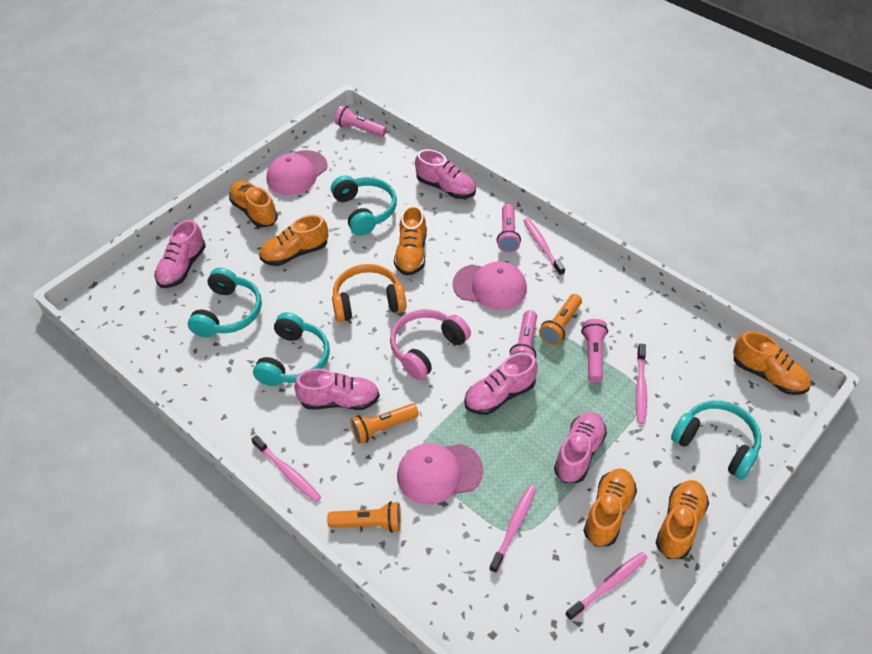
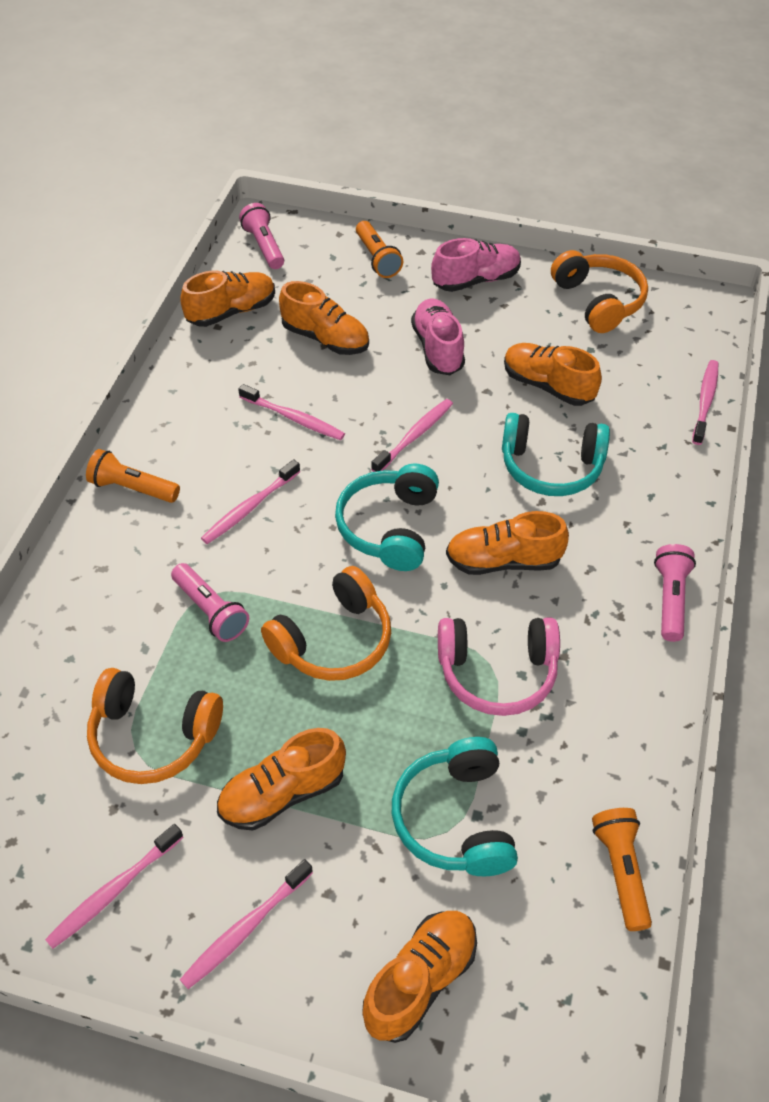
orange headphones: 1 -> 3
pink cap: 3 -> 0
pink flashlight: 4 -> 3
pink shoe: 5 -> 2
pink toothbrush: 5 -> 6
turquoise headphones: 4 -> 3

